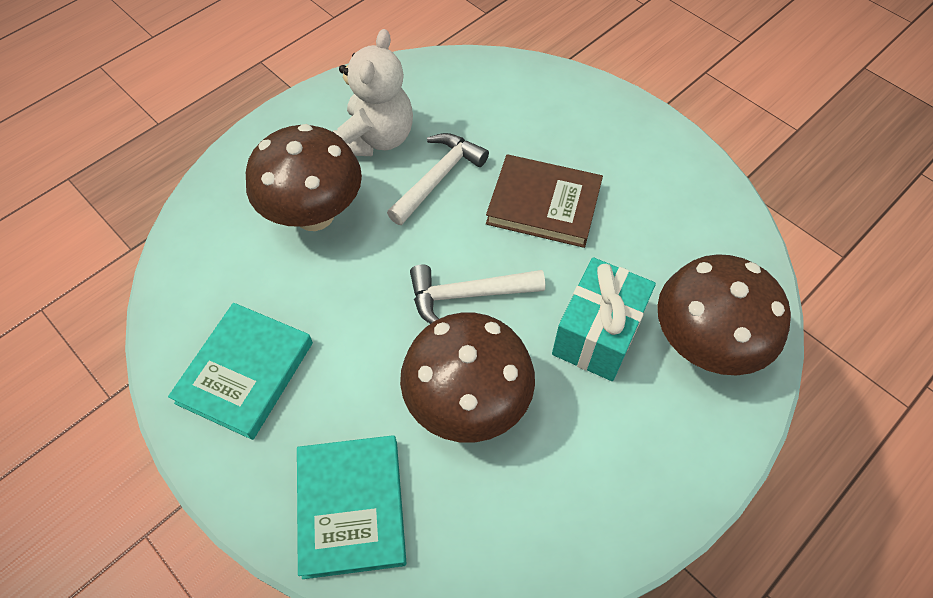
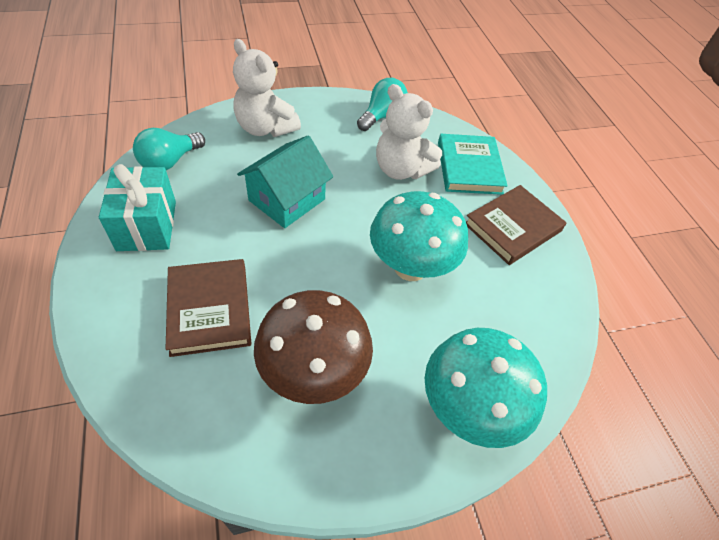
brown book: 1 -> 2
brown mushroom: 3 -> 1
turquoise book: 2 -> 1
turquoise house: 0 -> 1
turquoise light bulb: 0 -> 2
turquoise mushroom: 0 -> 2
white hammer: 2 -> 0
white teddy bear: 1 -> 2

